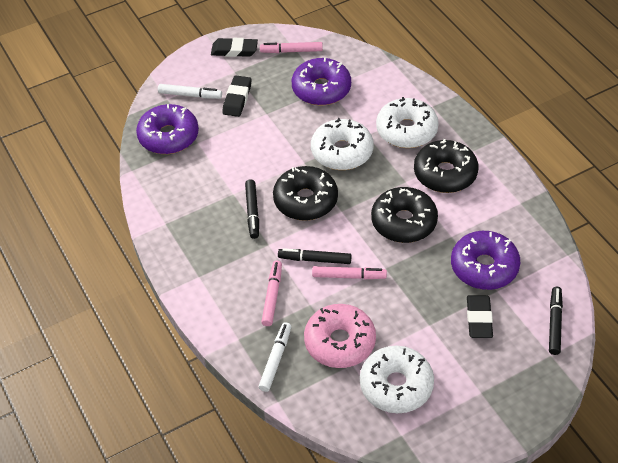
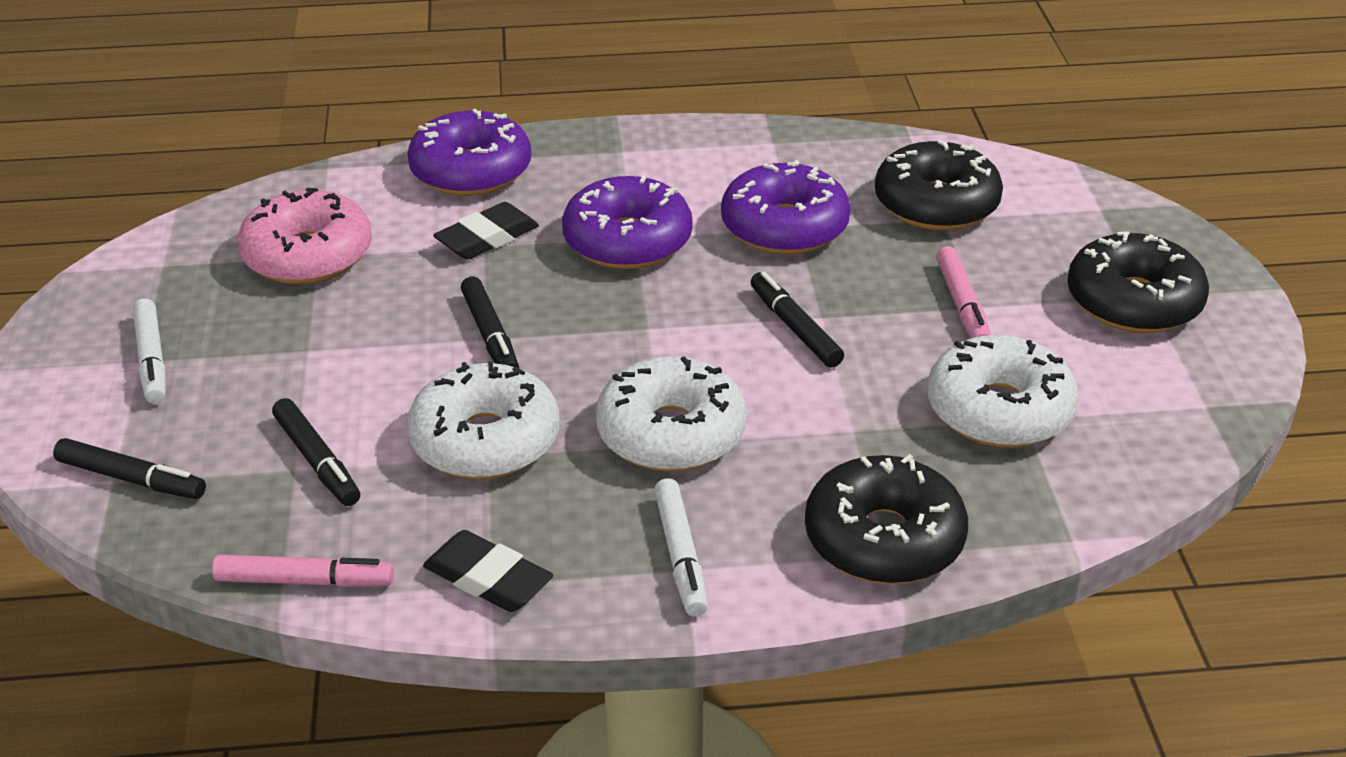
black eraser: 3 -> 2
black marker: 3 -> 4
pink marker: 3 -> 2

